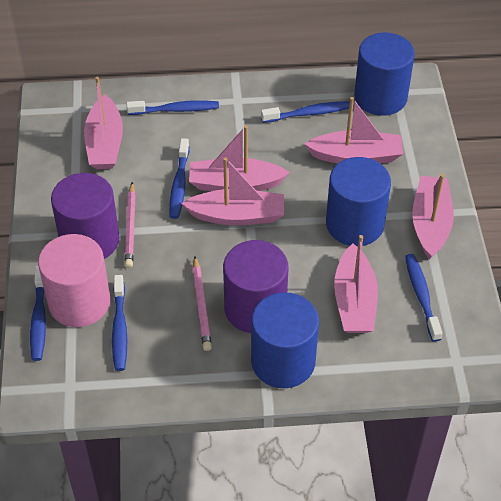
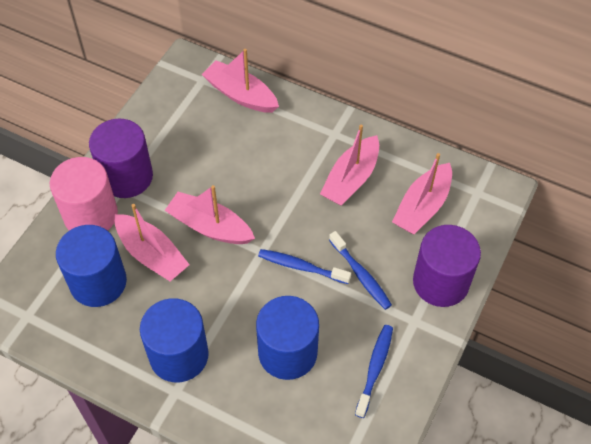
blue toothbrush: 6 -> 3
pink boat: 6 -> 5
pink pencil: 2 -> 0

